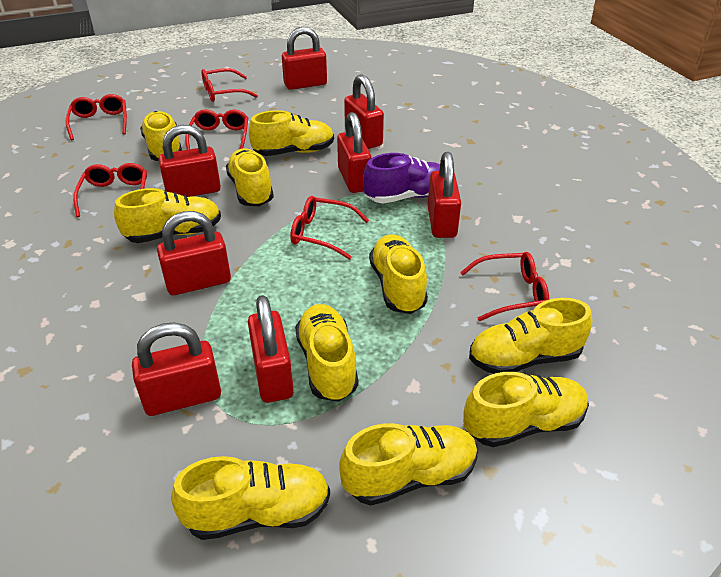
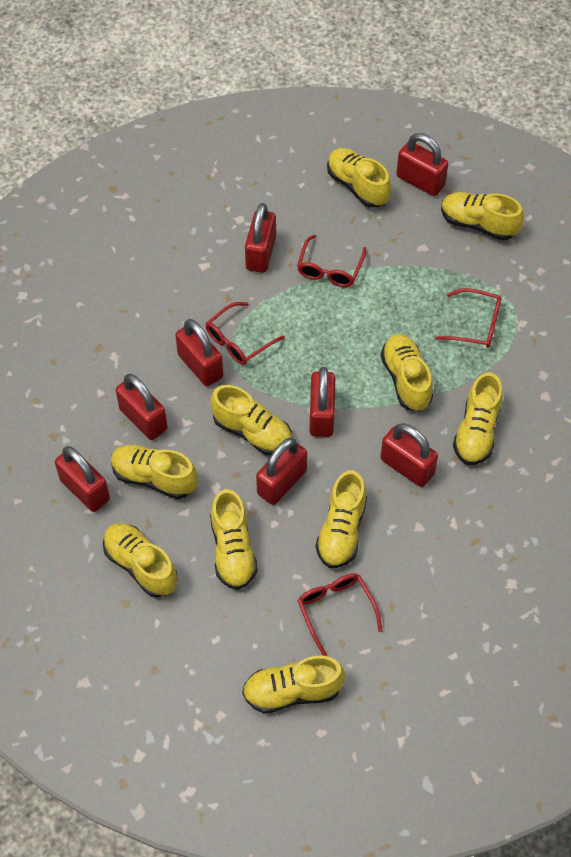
purple shoe: 1 -> 0
red glasses: 6 -> 4

